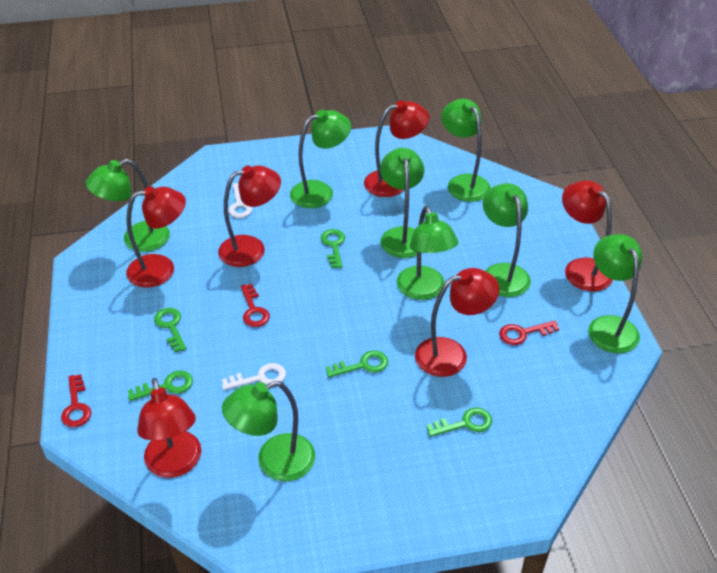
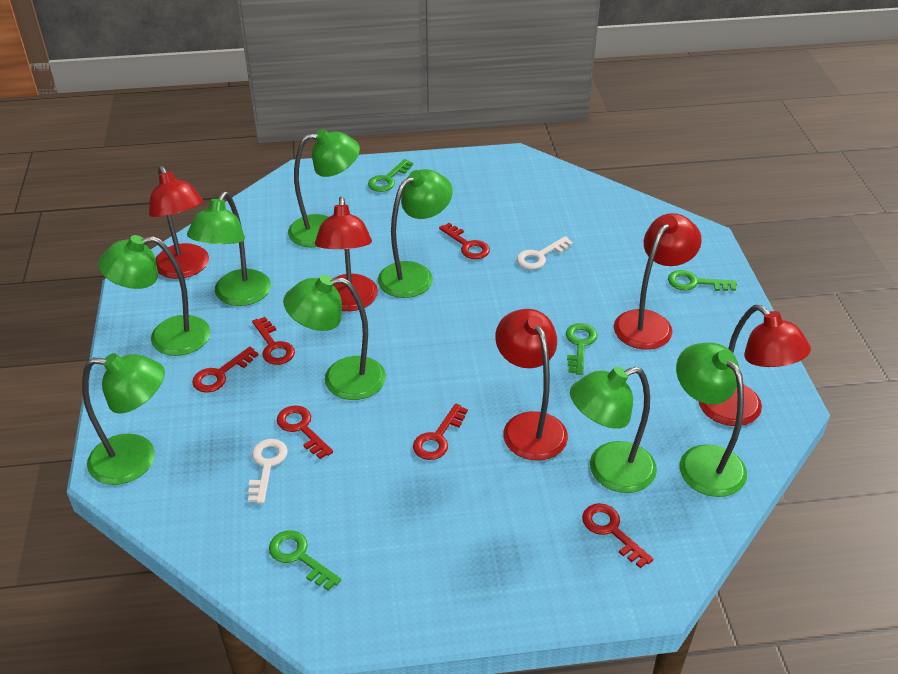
green key: 5 -> 4
red key: 3 -> 6
red lamp: 6 -> 5

